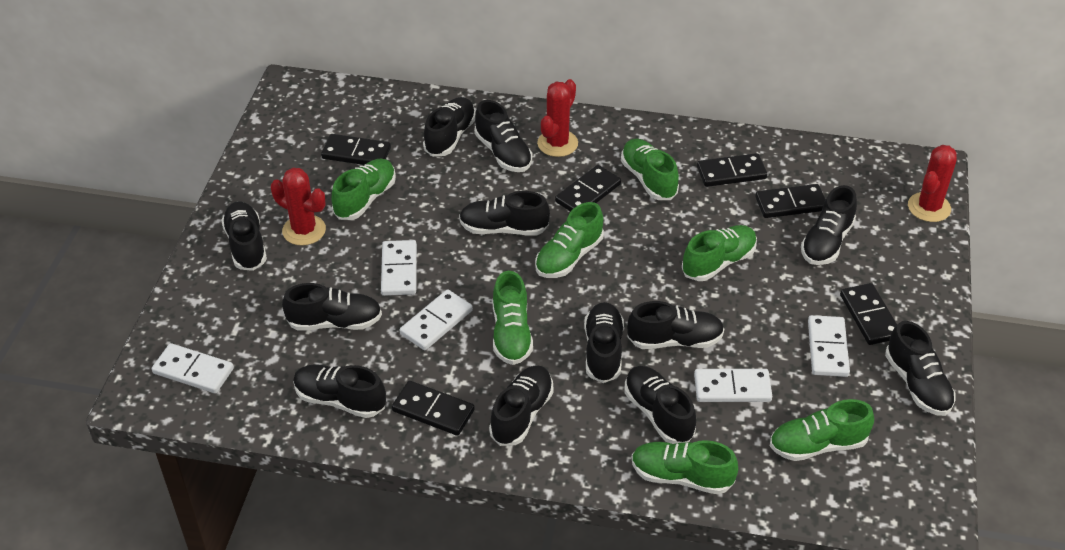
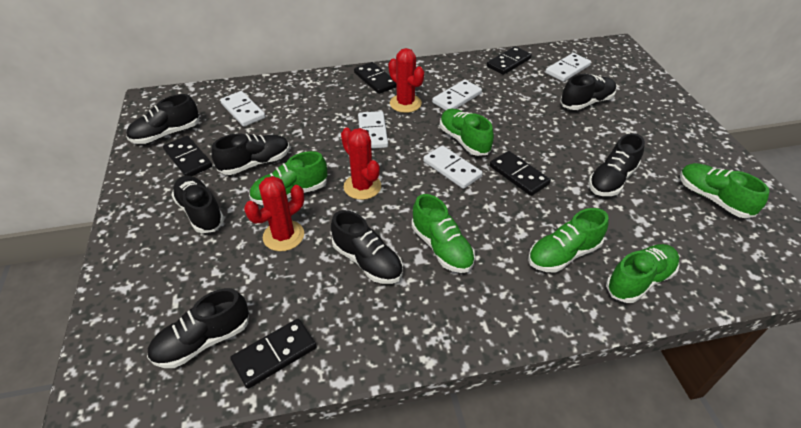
black domino: 6 -> 5
black shoe: 12 -> 7
green shoe: 7 -> 6

